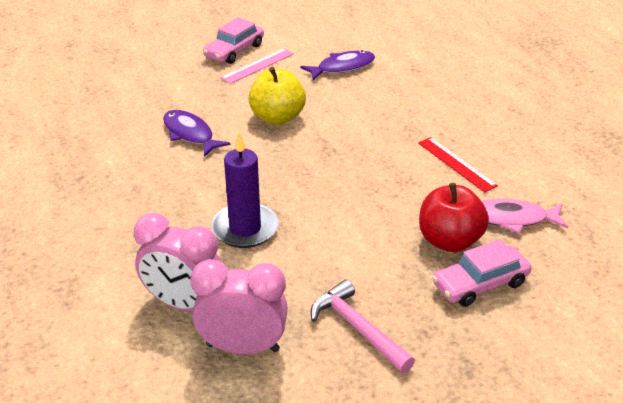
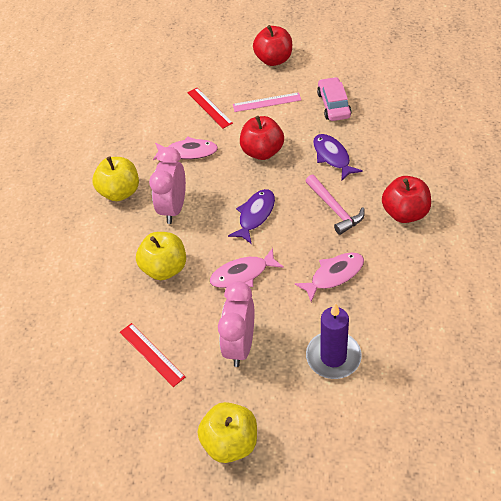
pink car: 2 -> 1
pink fish: 1 -> 3
red apple: 1 -> 3
red ruler: 1 -> 2
yellow apple: 1 -> 3

